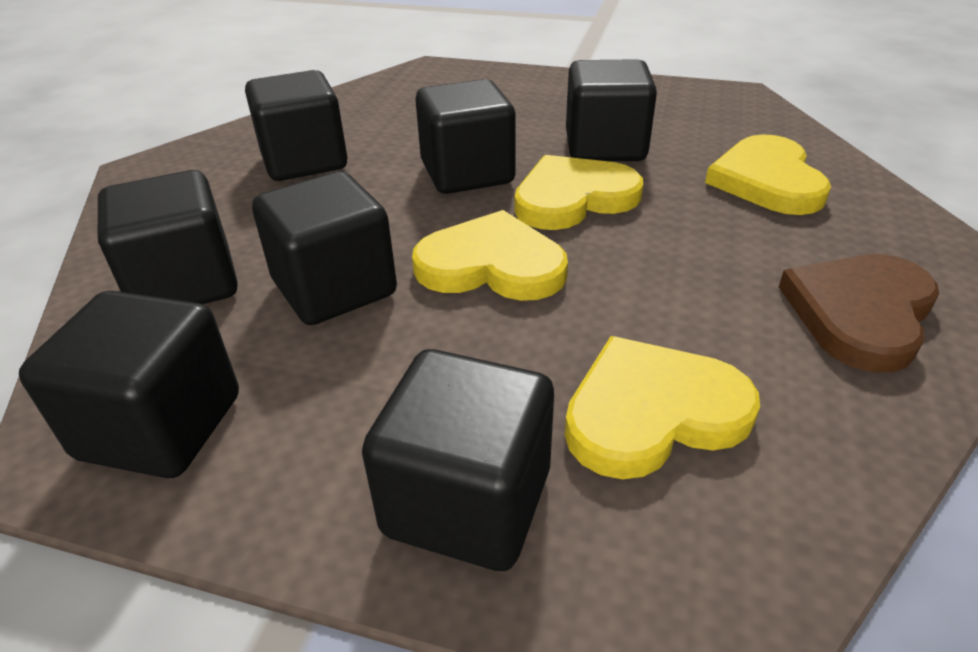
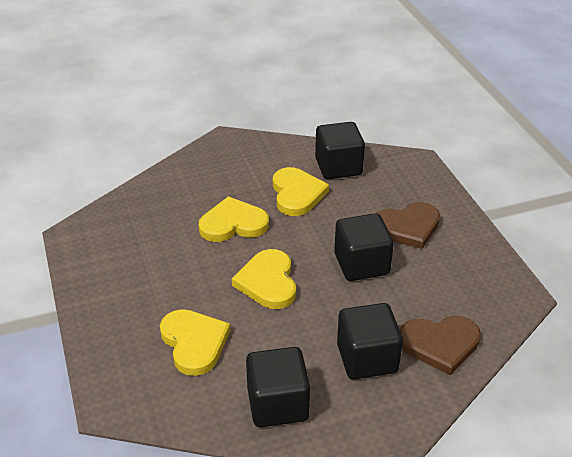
black cube: 7 -> 4
brown heart: 1 -> 2

